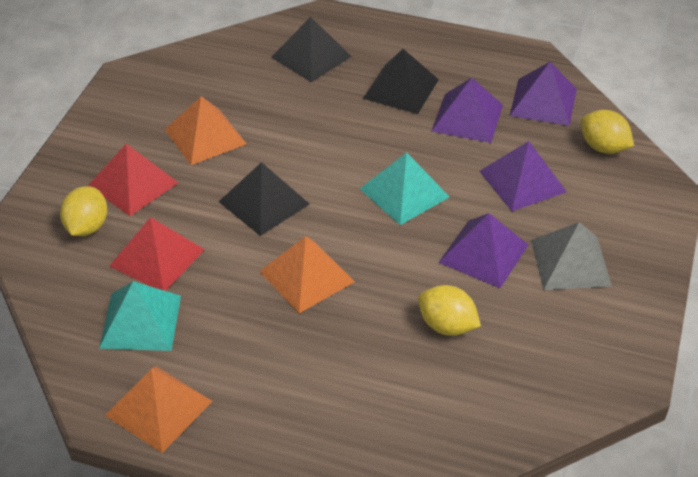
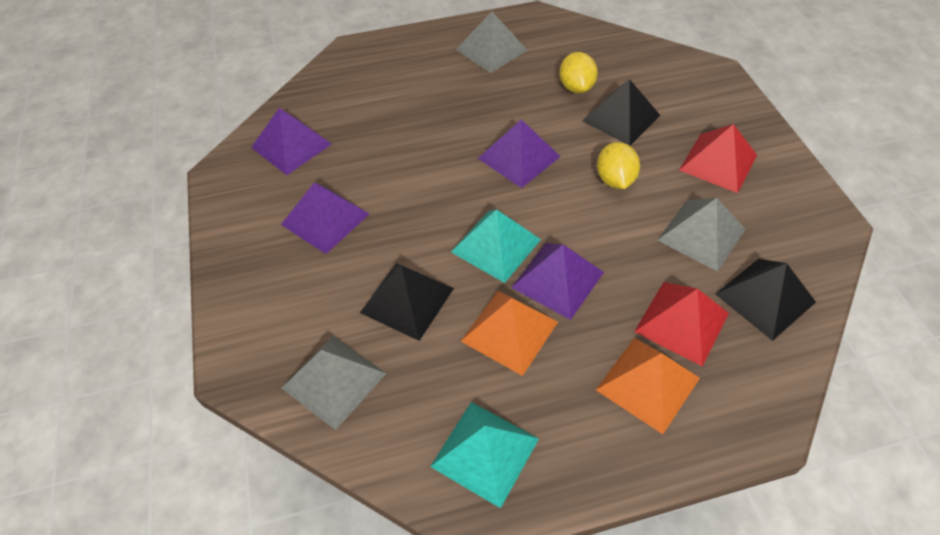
grey pyramid: 1 -> 3
orange pyramid: 3 -> 2
yellow lemon: 3 -> 2

